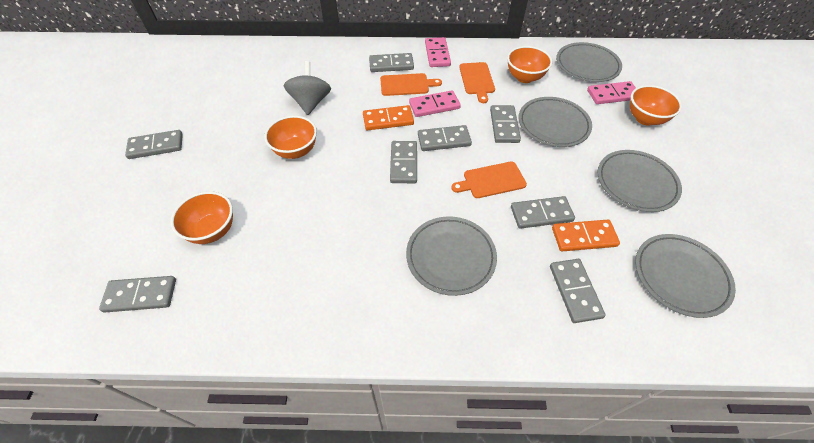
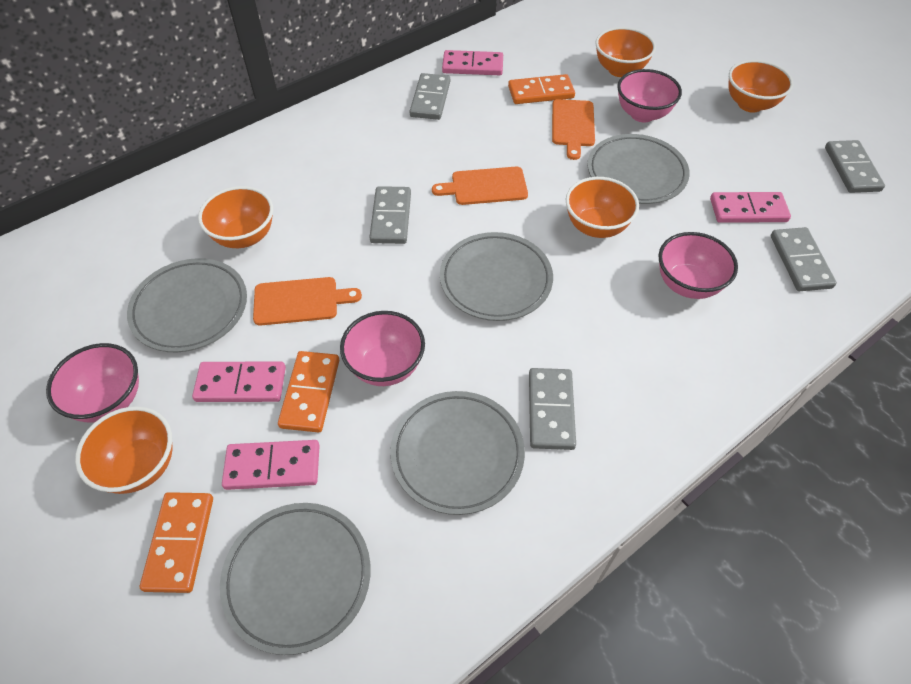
grey domino: 8 -> 5
grey spinning top: 1 -> 0
orange bowl: 4 -> 5
orange domino: 2 -> 3
pink bowl: 0 -> 4
pink domino: 3 -> 4

